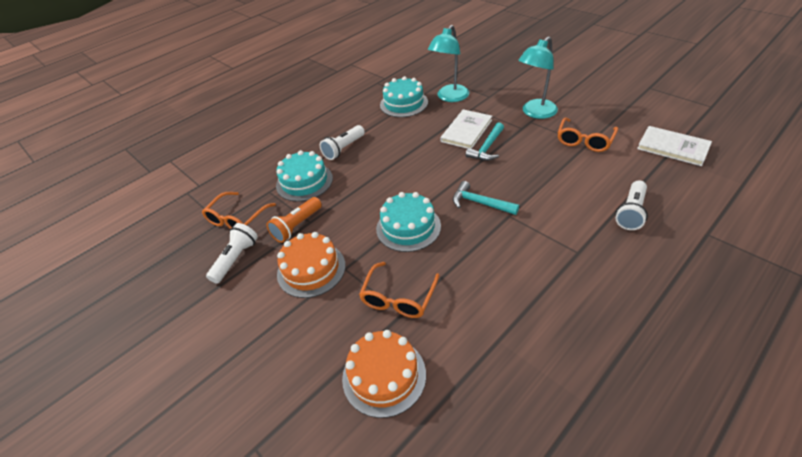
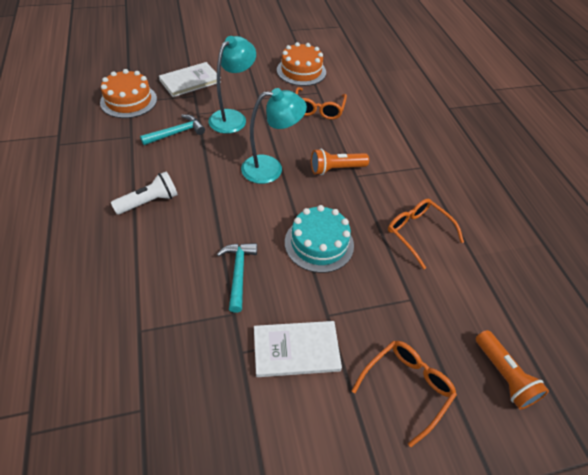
orange flashlight: 1 -> 2
turquoise cake: 3 -> 1
white flashlight: 3 -> 1

